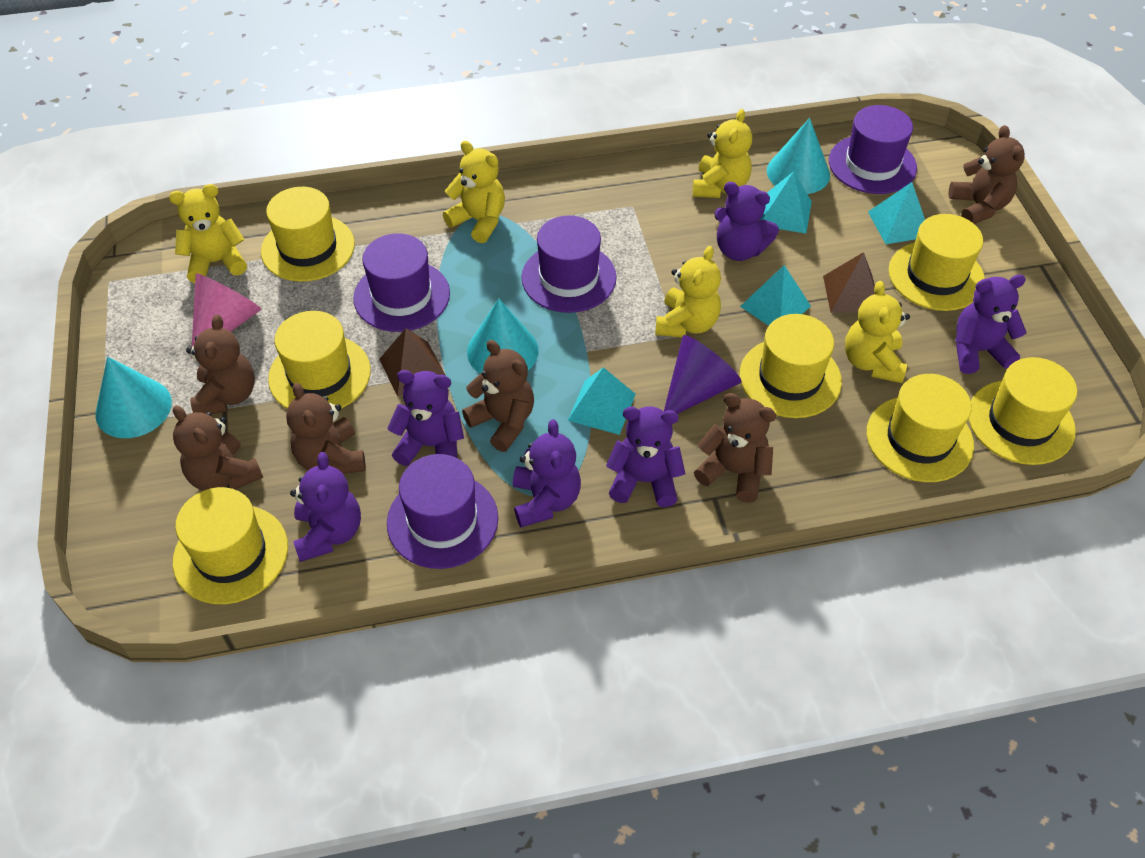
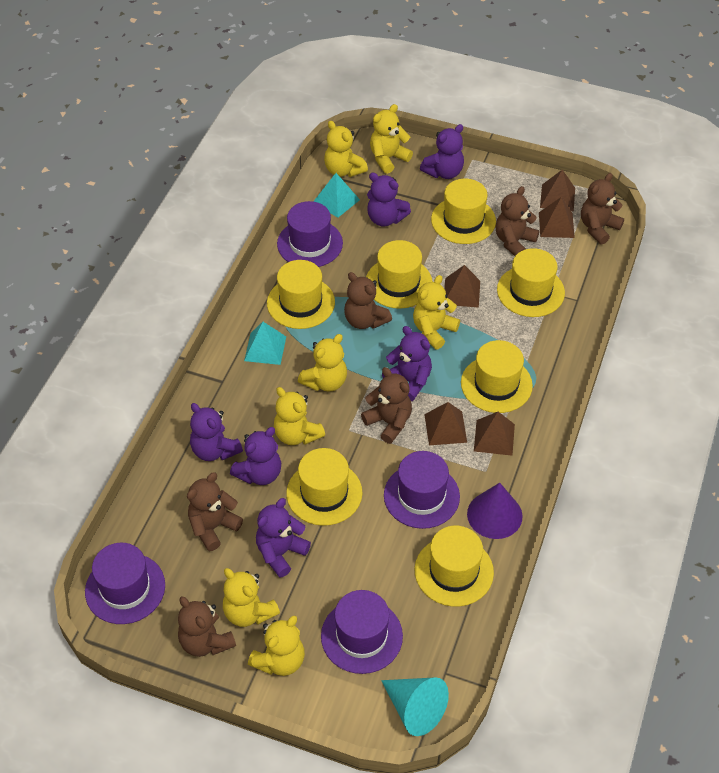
brown pyramid: 2 -> 5
pink cone: 1 -> 0
turquoise cone: 3 -> 1
turquoise pyramid: 4 -> 2
yellow teddy bear: 5 -> 7

